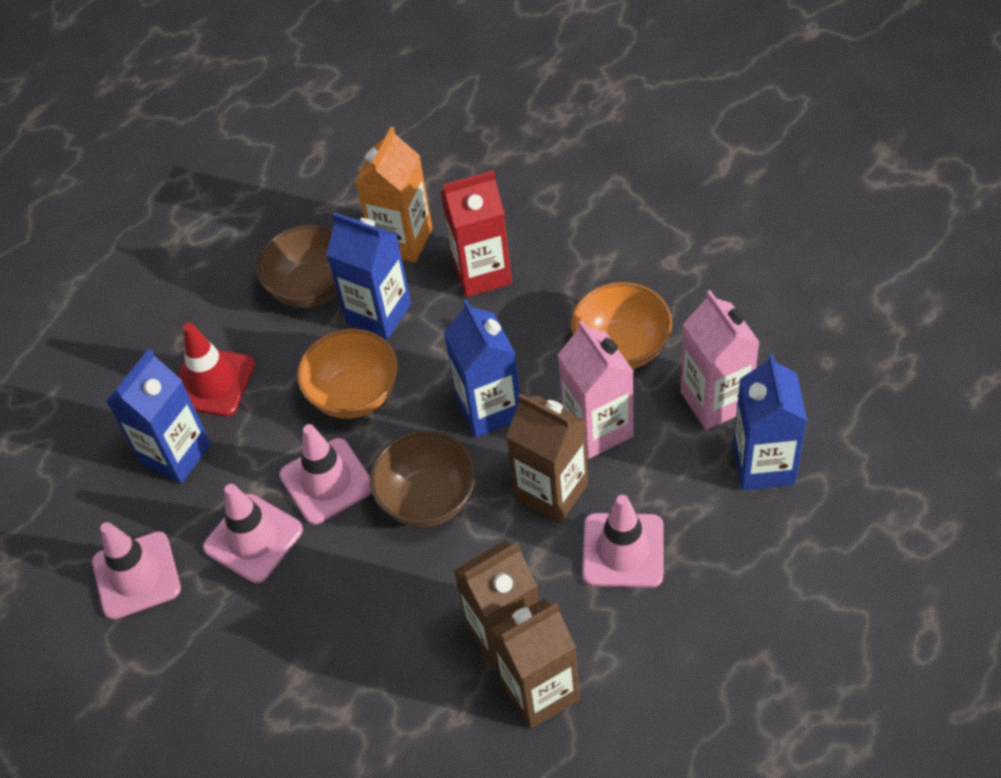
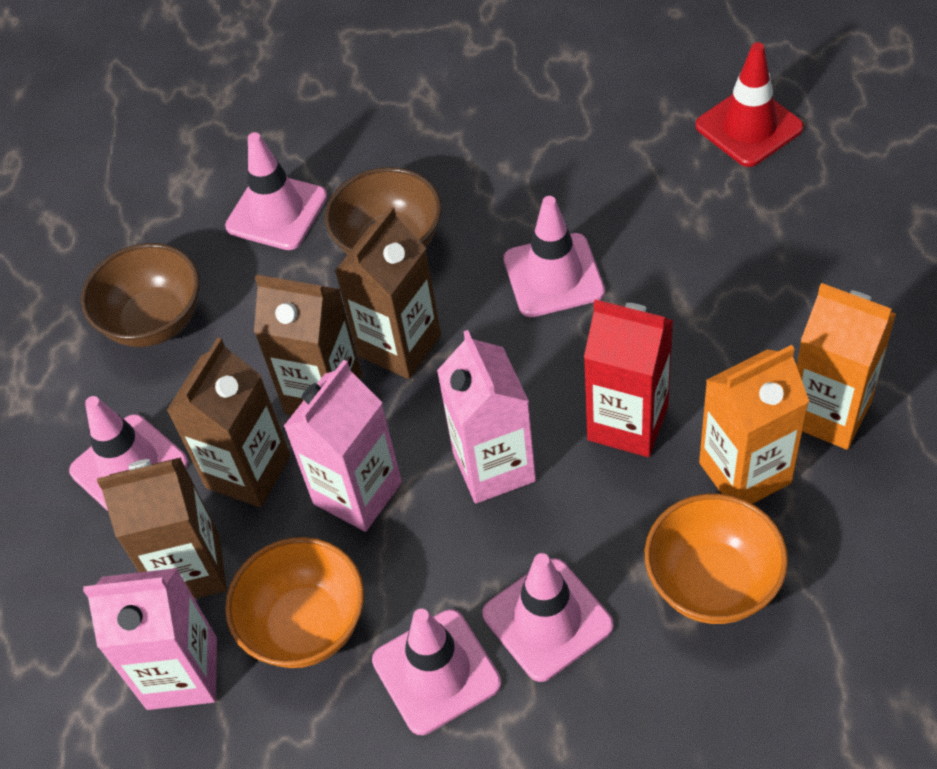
blue carton: 4 -> 0
brown carton: 3 -> 4
orange carton: 1 -> 2
pink carton: 2 -> 3
pink traffic cone: 4 -> 5

